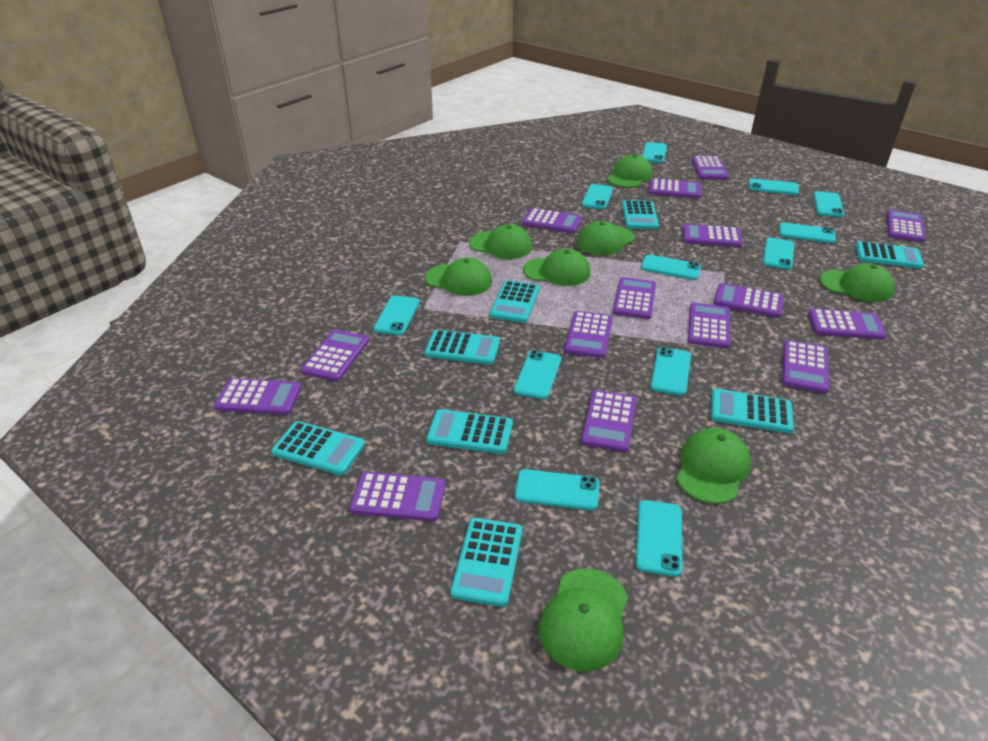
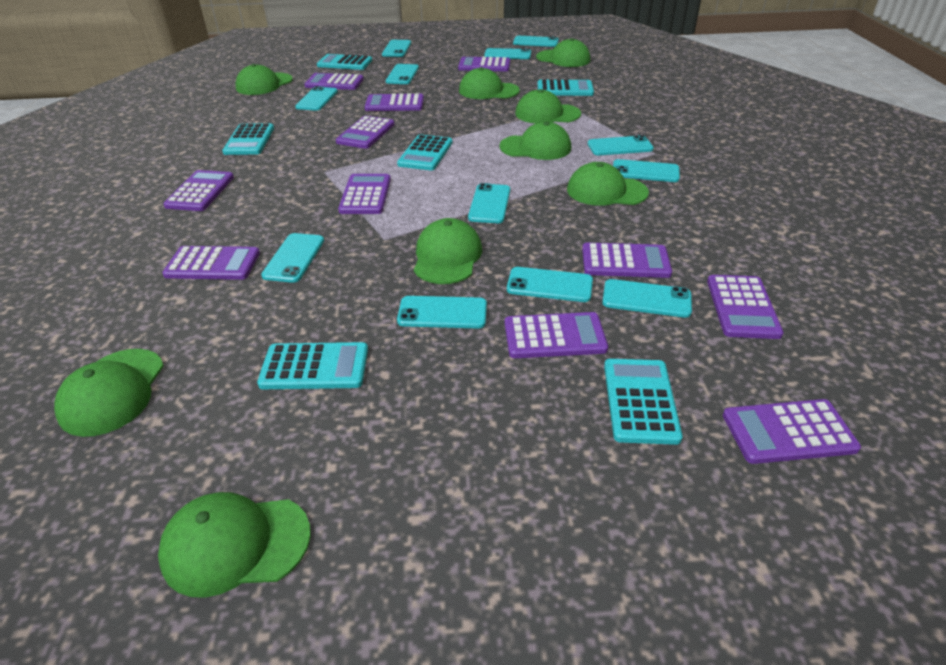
green cap: 8 -> 9
purple calculator: 15 -> 11
turquoise calculator: 8 -> 6

